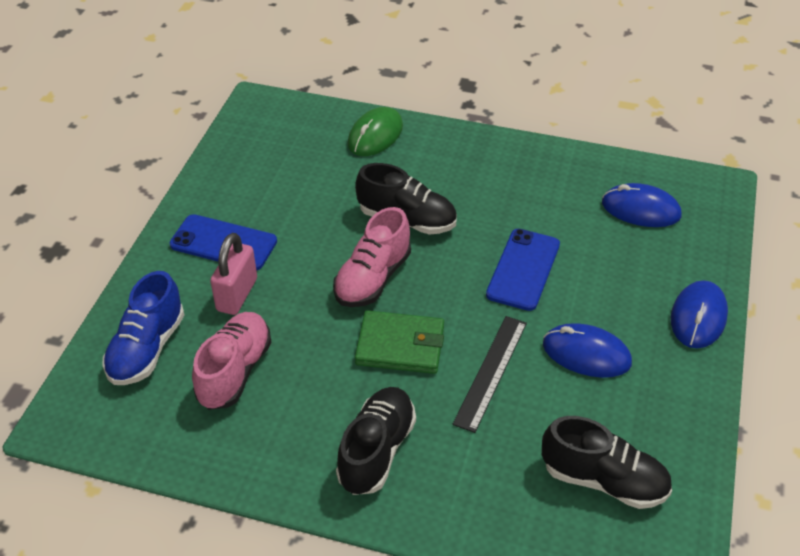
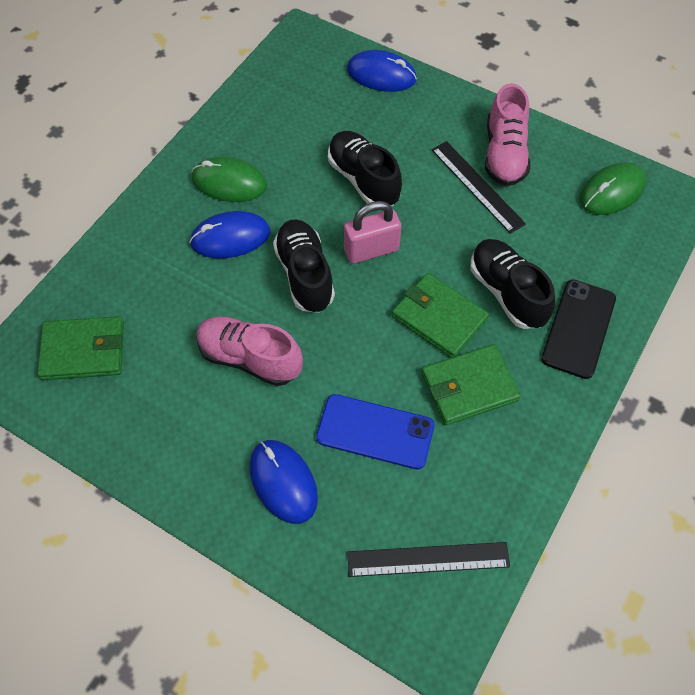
black phone: 0 -> 1
black ruler: 1 -> 2
blue phone: 2 -> 1
blue shoe: 1 -> 0
green mouse: 1 -> 2
green wallet: 1 -> 3

